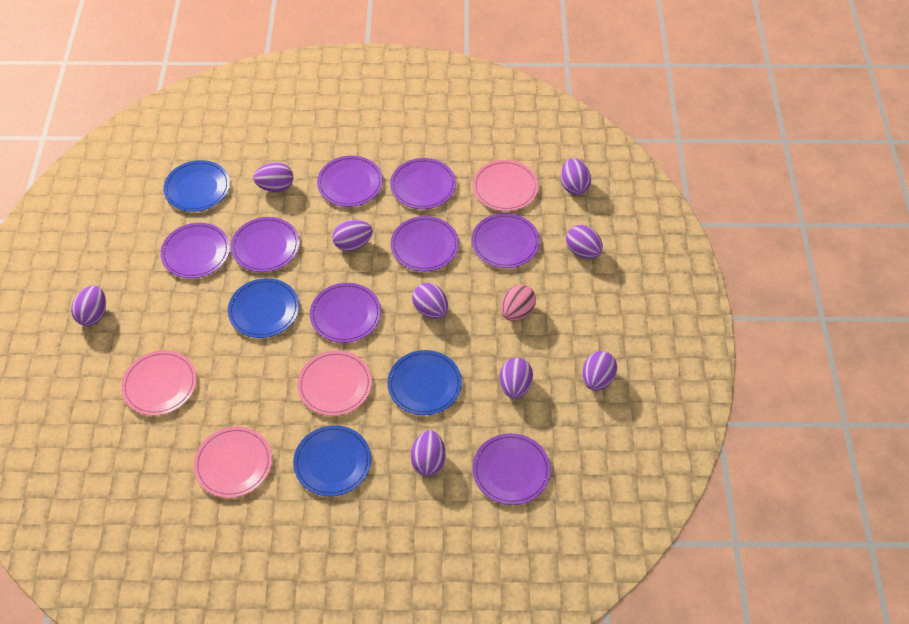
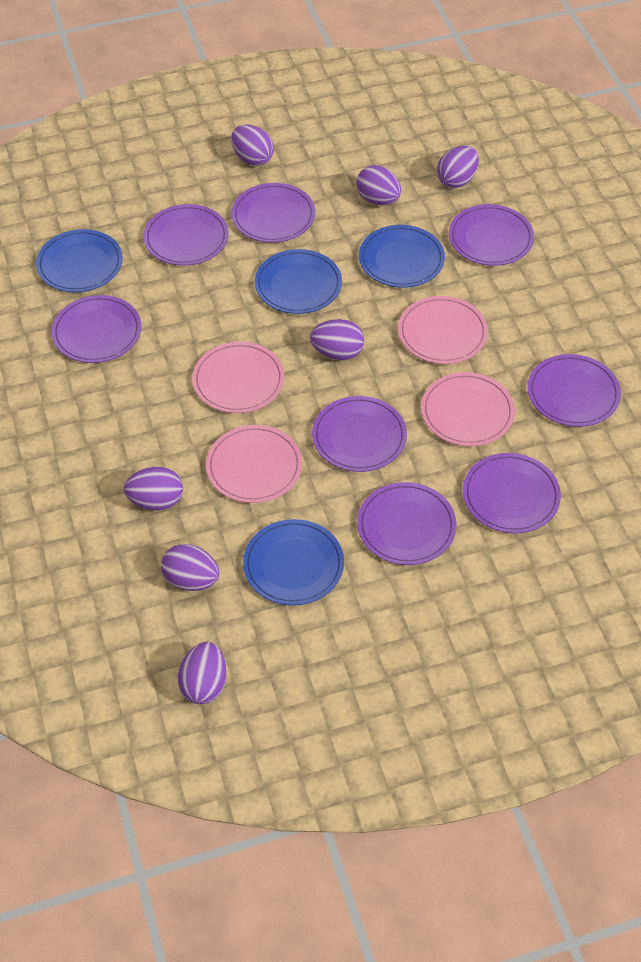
pink egg: 1 -> 0
purple egg: 9 -> 7

